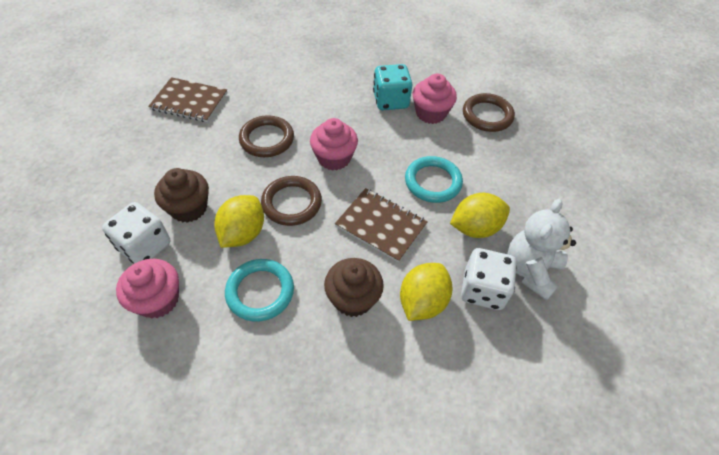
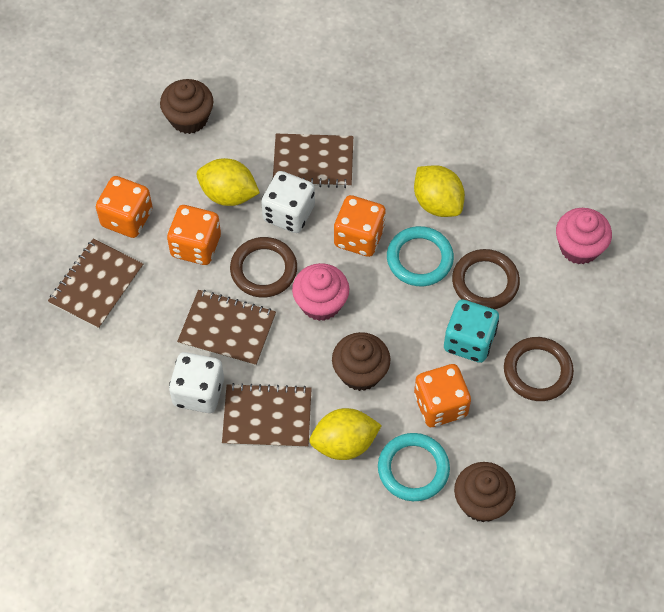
brown cupcake: 2 -> 3
brown notebook: 2 -> 4
orange dice: 0 -> 4
pink cupcake: 3 -> 2
white teddy bear: 1 -> 0

